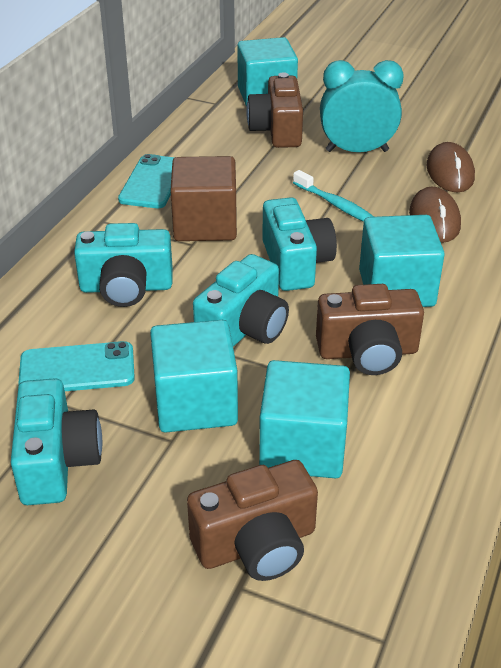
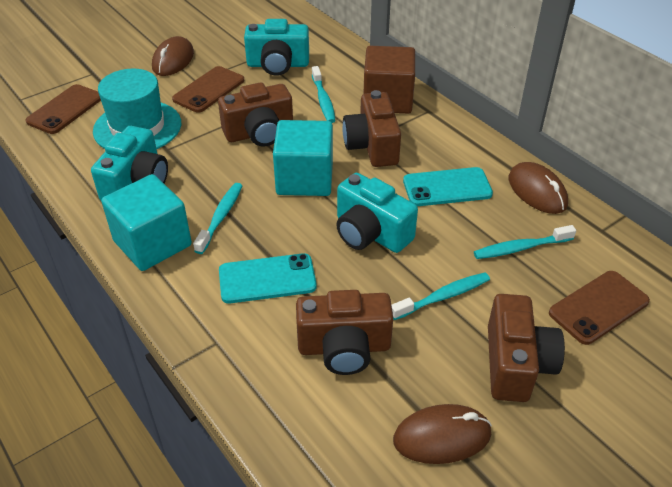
brown camera: 3 -> 4
brown mouse: 2 -> 3
brown phone: 0 -> 3
turquoise camera: 4 -> 3
turquoise clock: 1 -> 0
turquoise cube: 4 -> 2
turquoise hat: 0 -> 1
turquoise toothbrush: 1 -> 4

